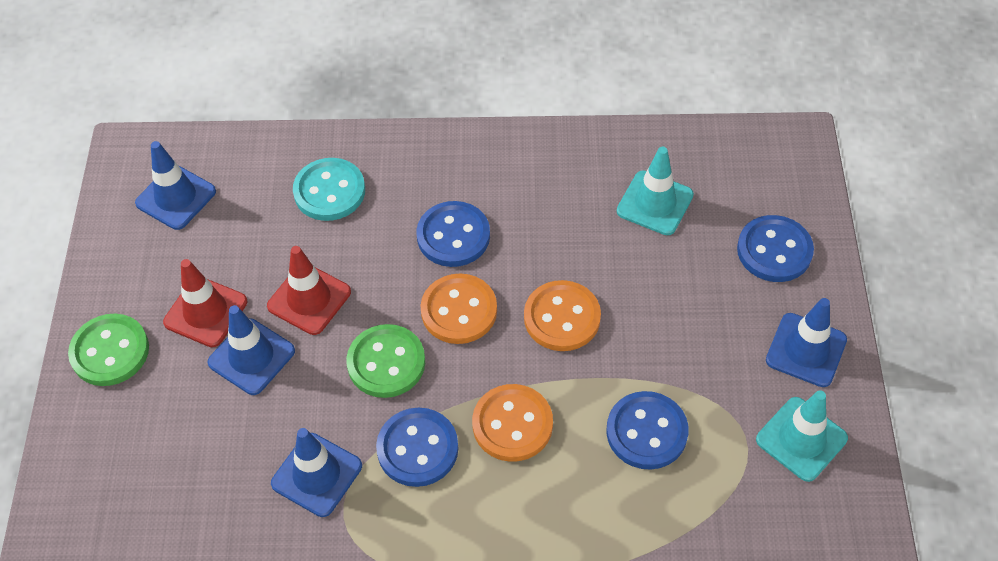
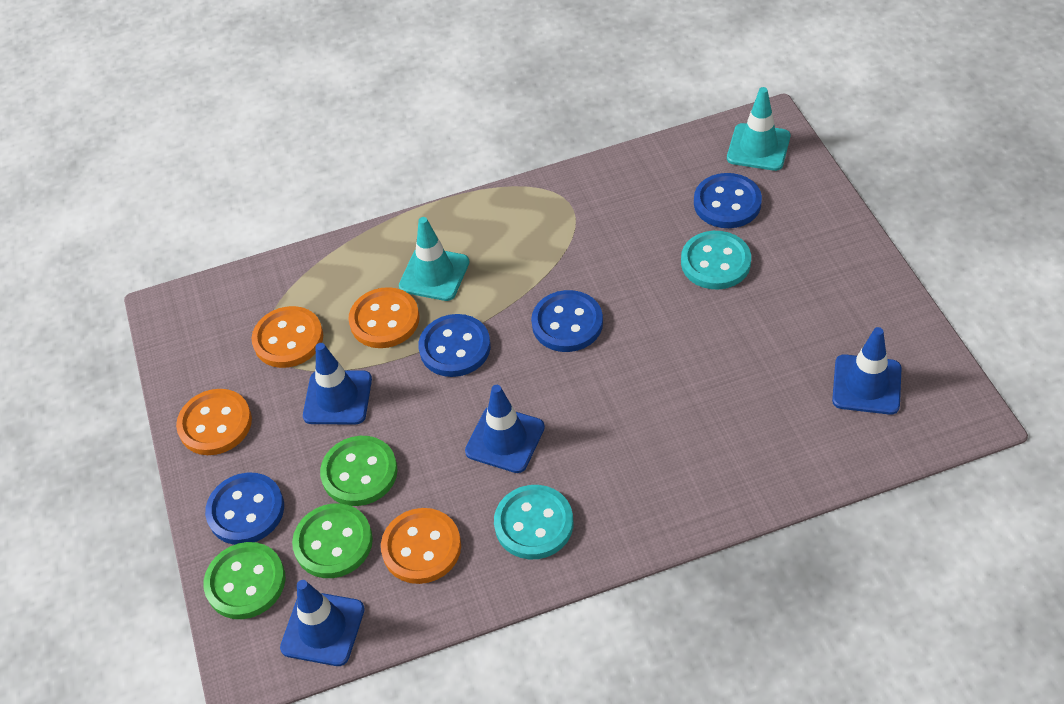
green button: 2 -> 3
orange button: 3 -> 4
red traffic cone: 2 -> 0
turquoise button: 1 -> 2

